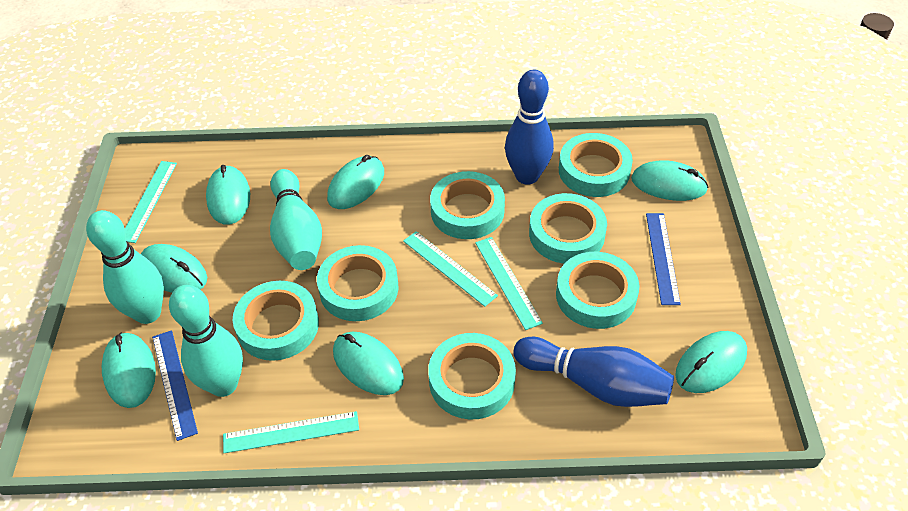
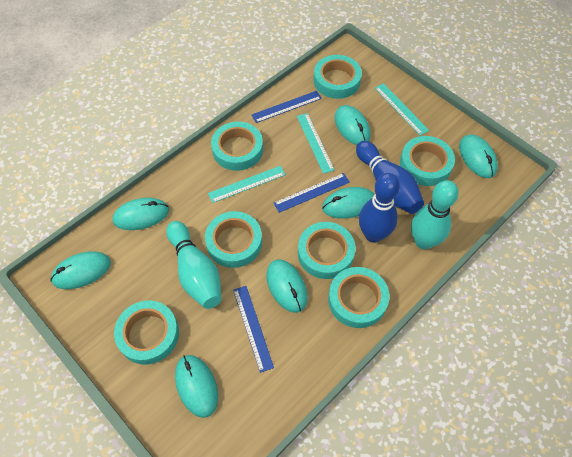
blue ruler: 2 -> 3
turquoise bowling pin: 3 -> 2
turquoise ruler: 4 -> 3

